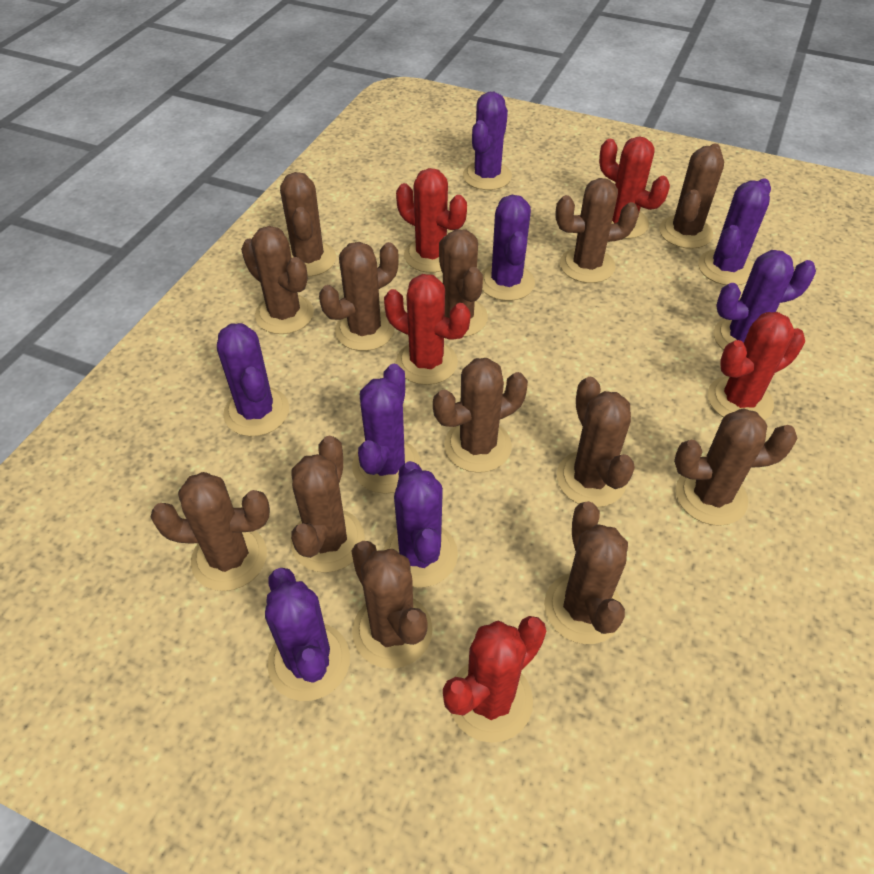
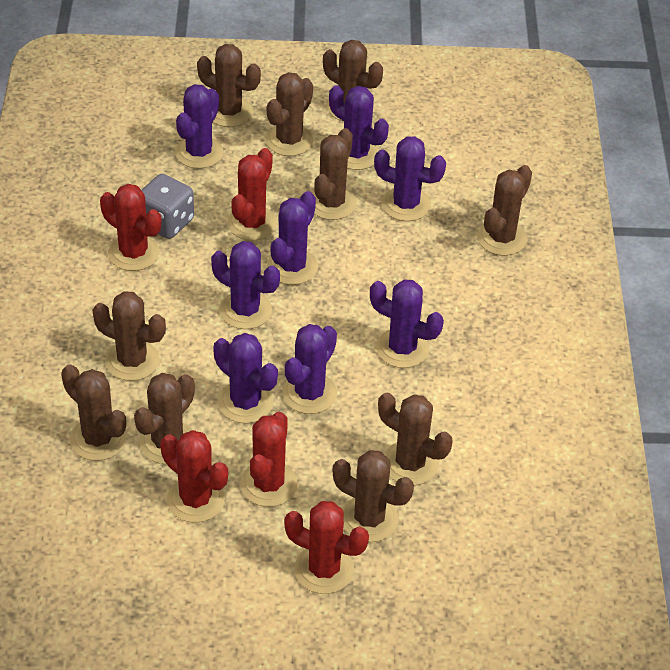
brown cactus: 13 -> 10
grey dice: 0 -> 1

